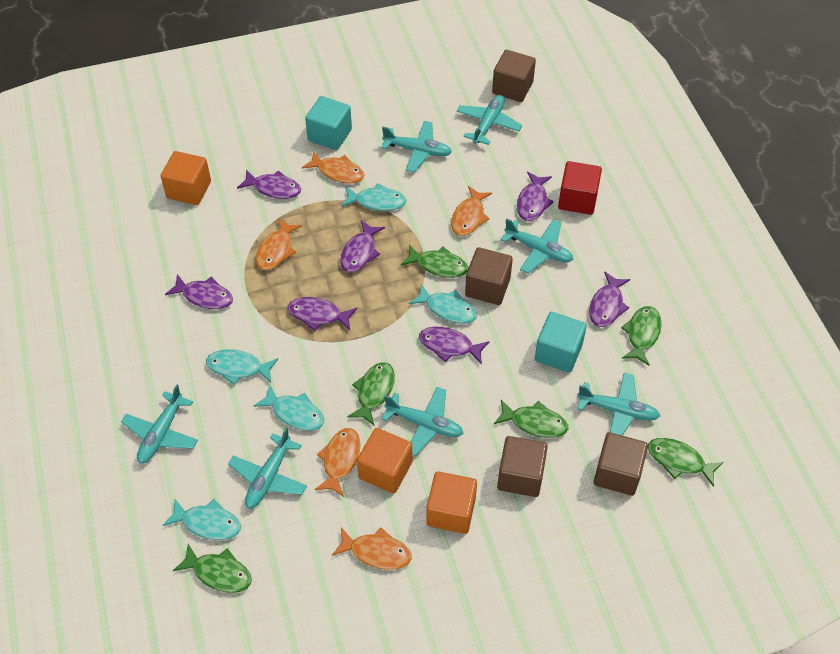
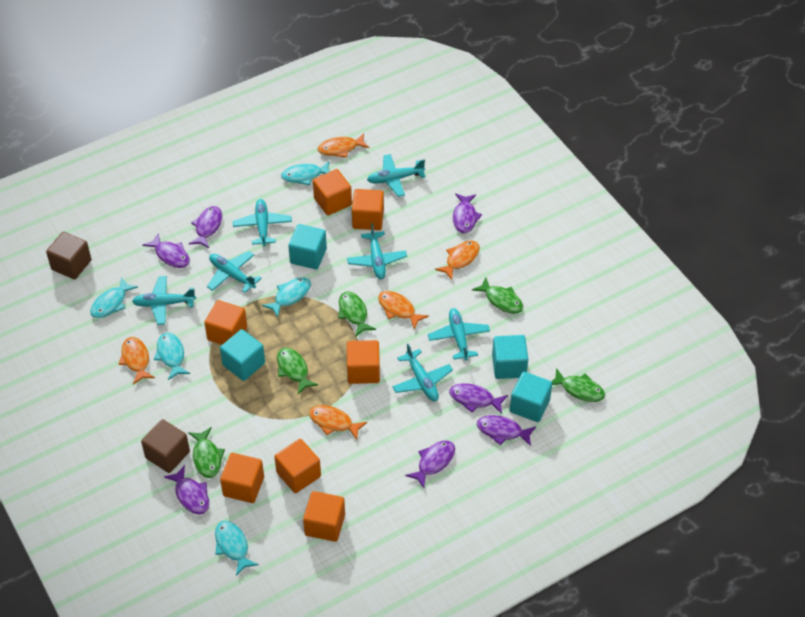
brown cube: 4 -> 2
green fish: 6 -> 5
orange cube: 3 -> 7
red cube: 1 -> 0
turquoise cube: 2 -> 4

